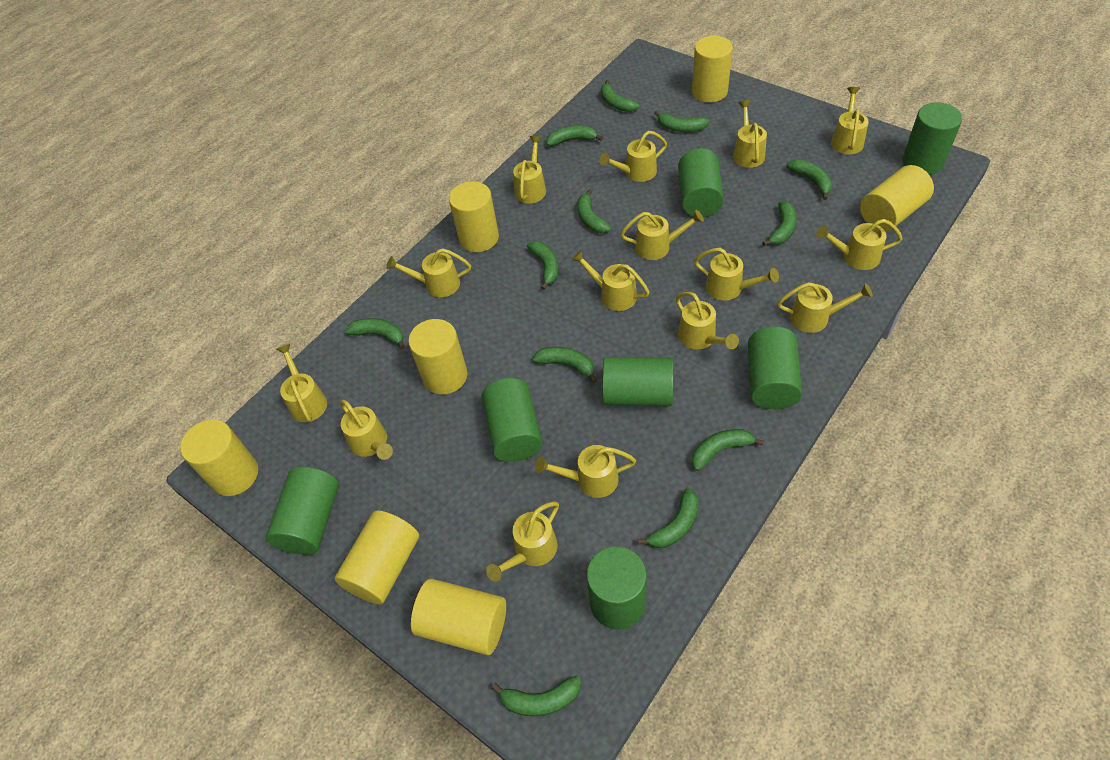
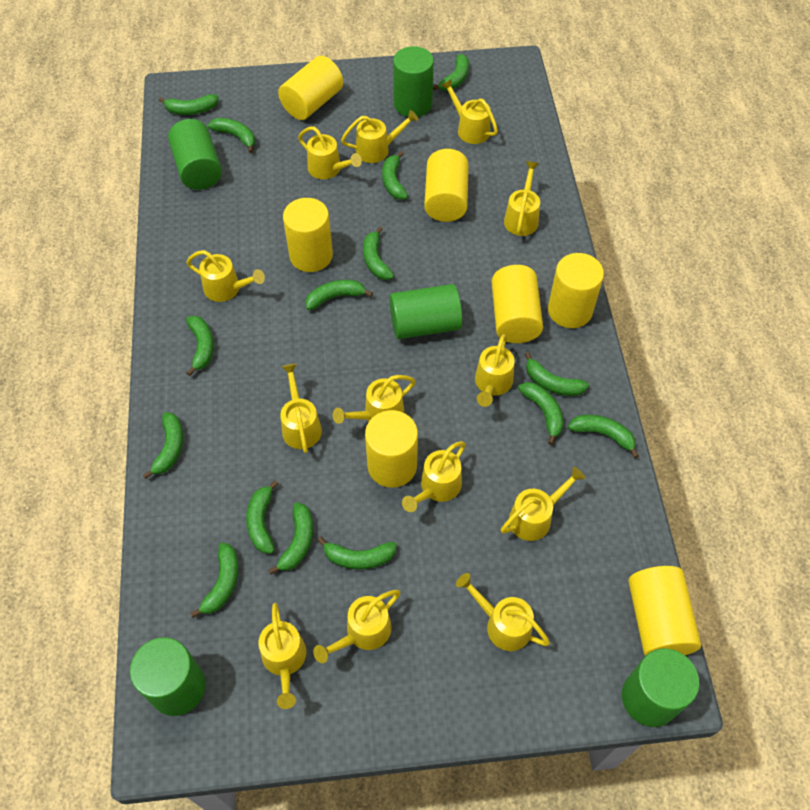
green banana: 12 -> 15
green cylinder: 7 -> 5
yellow watering can: 15 -> 13

